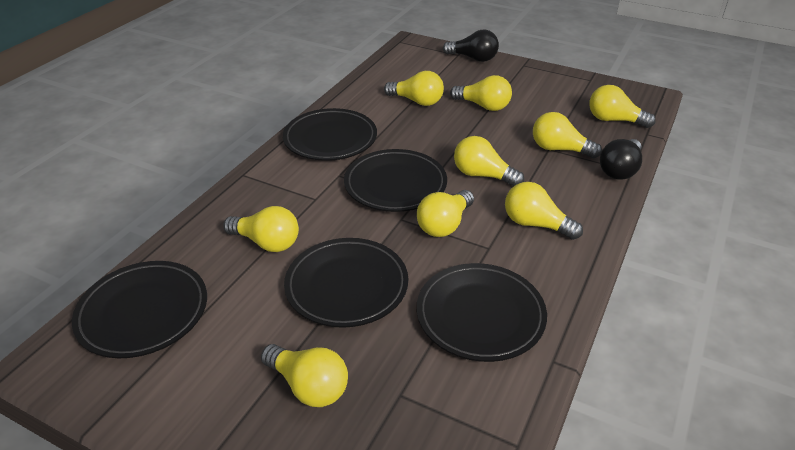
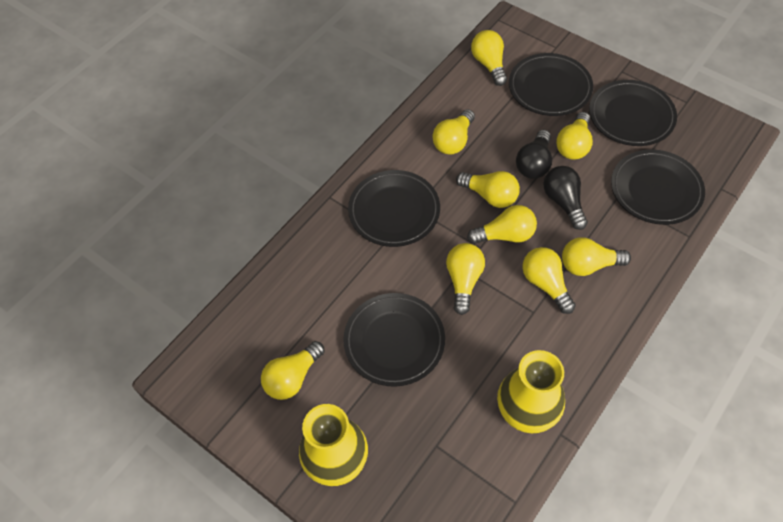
yellow vase: 0 -> 2

